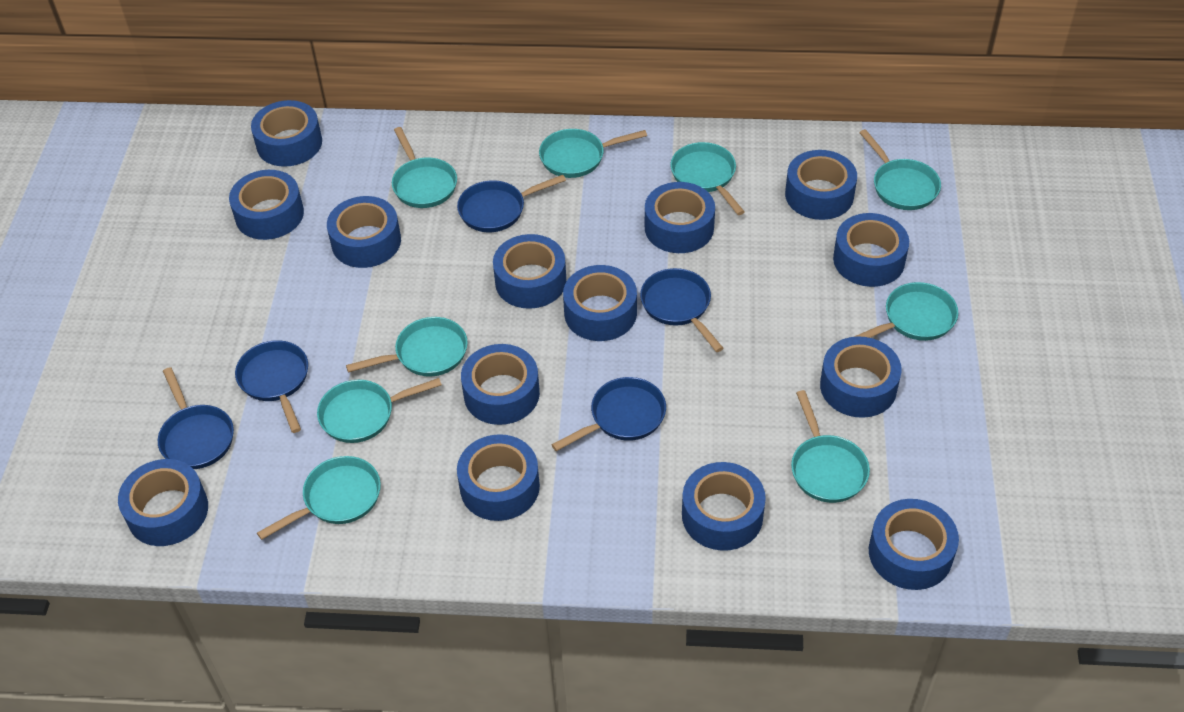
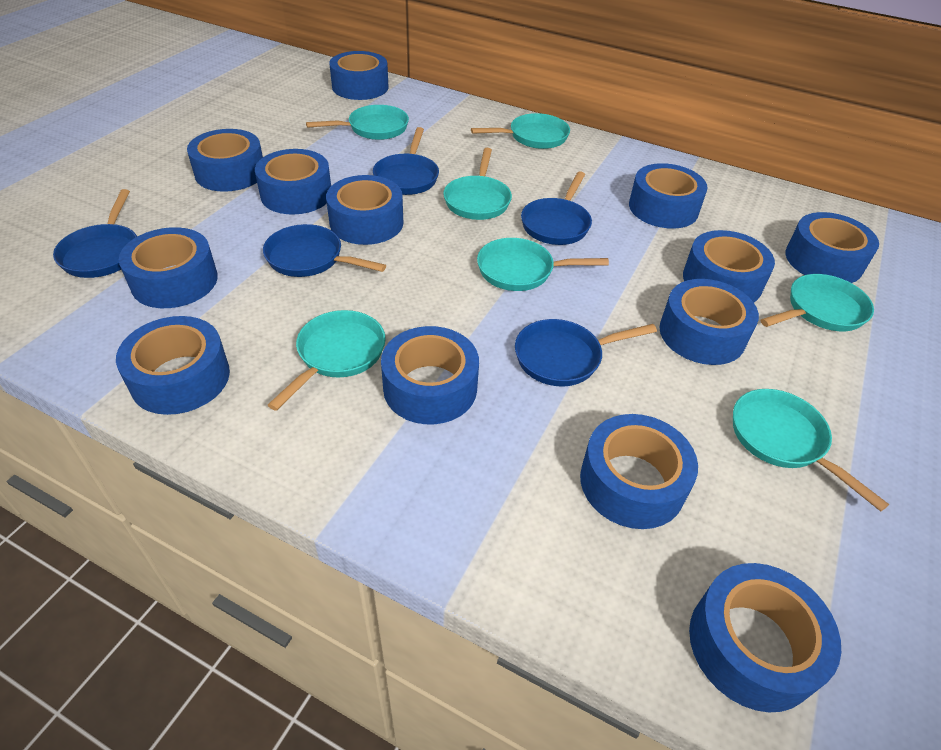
blue tape: 14 -> 13
turquoise pan: 9 -> 7

